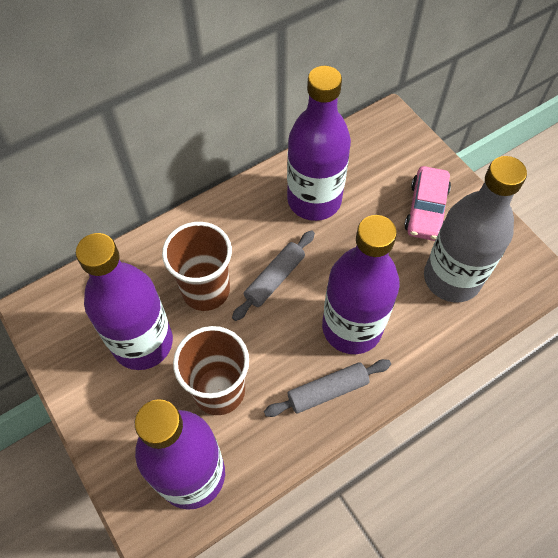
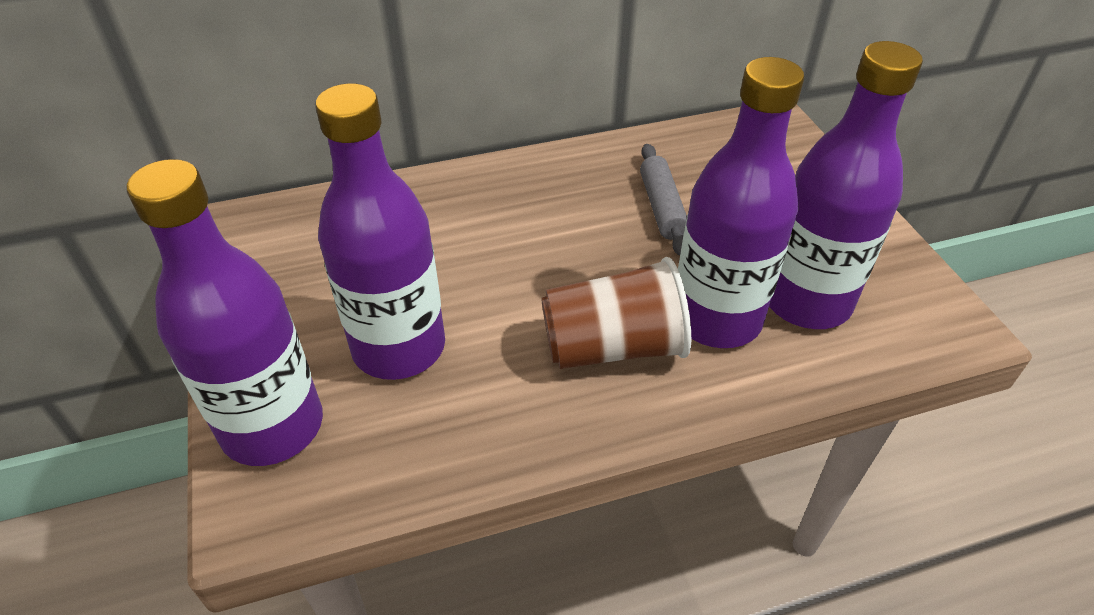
brown cup: 2 -> 1
grey bottle: 1 -> 0
grey rolling pin: 2 -> 1
pink car: 1 -> 0

